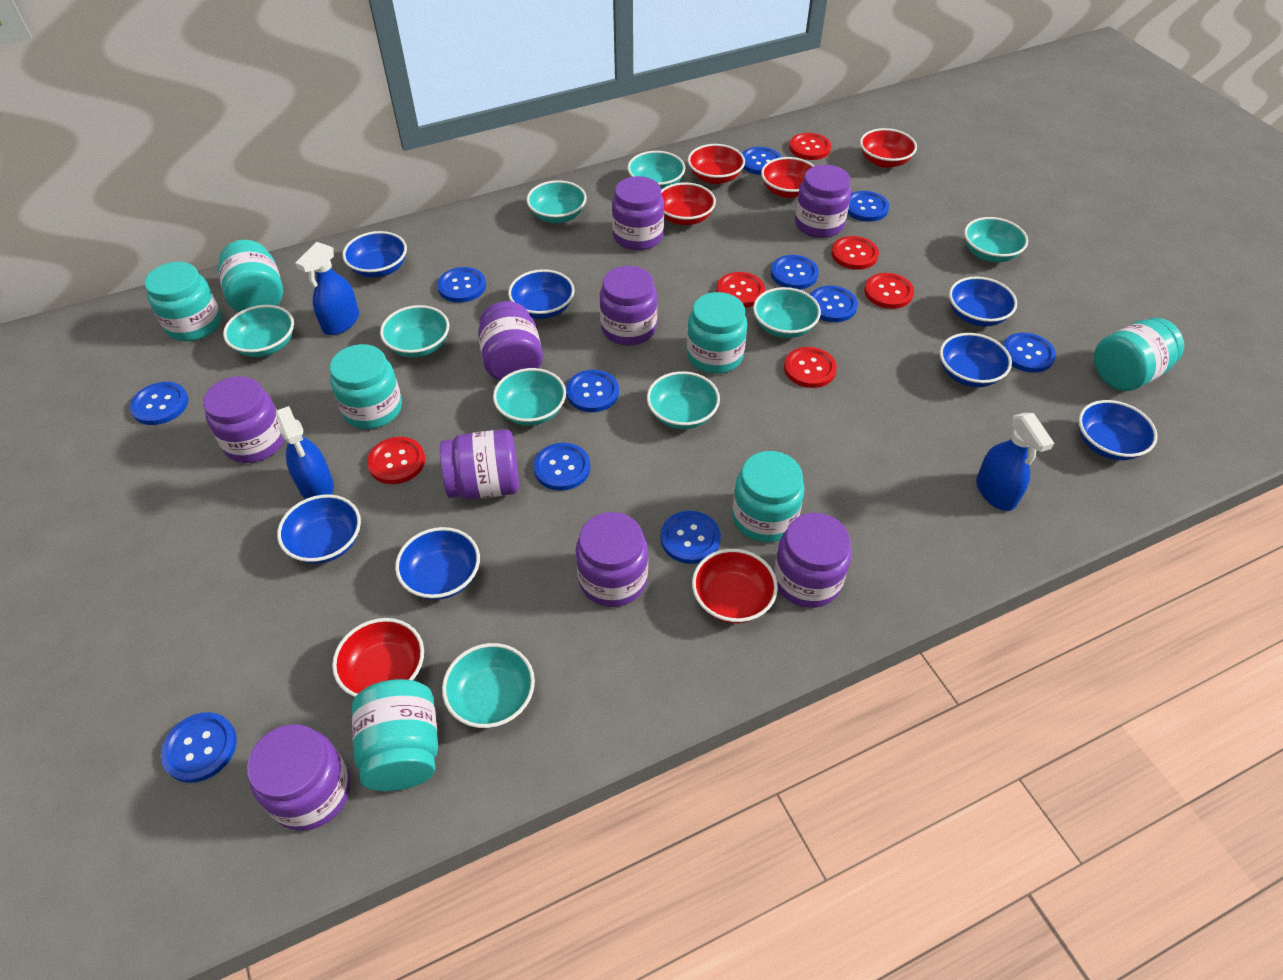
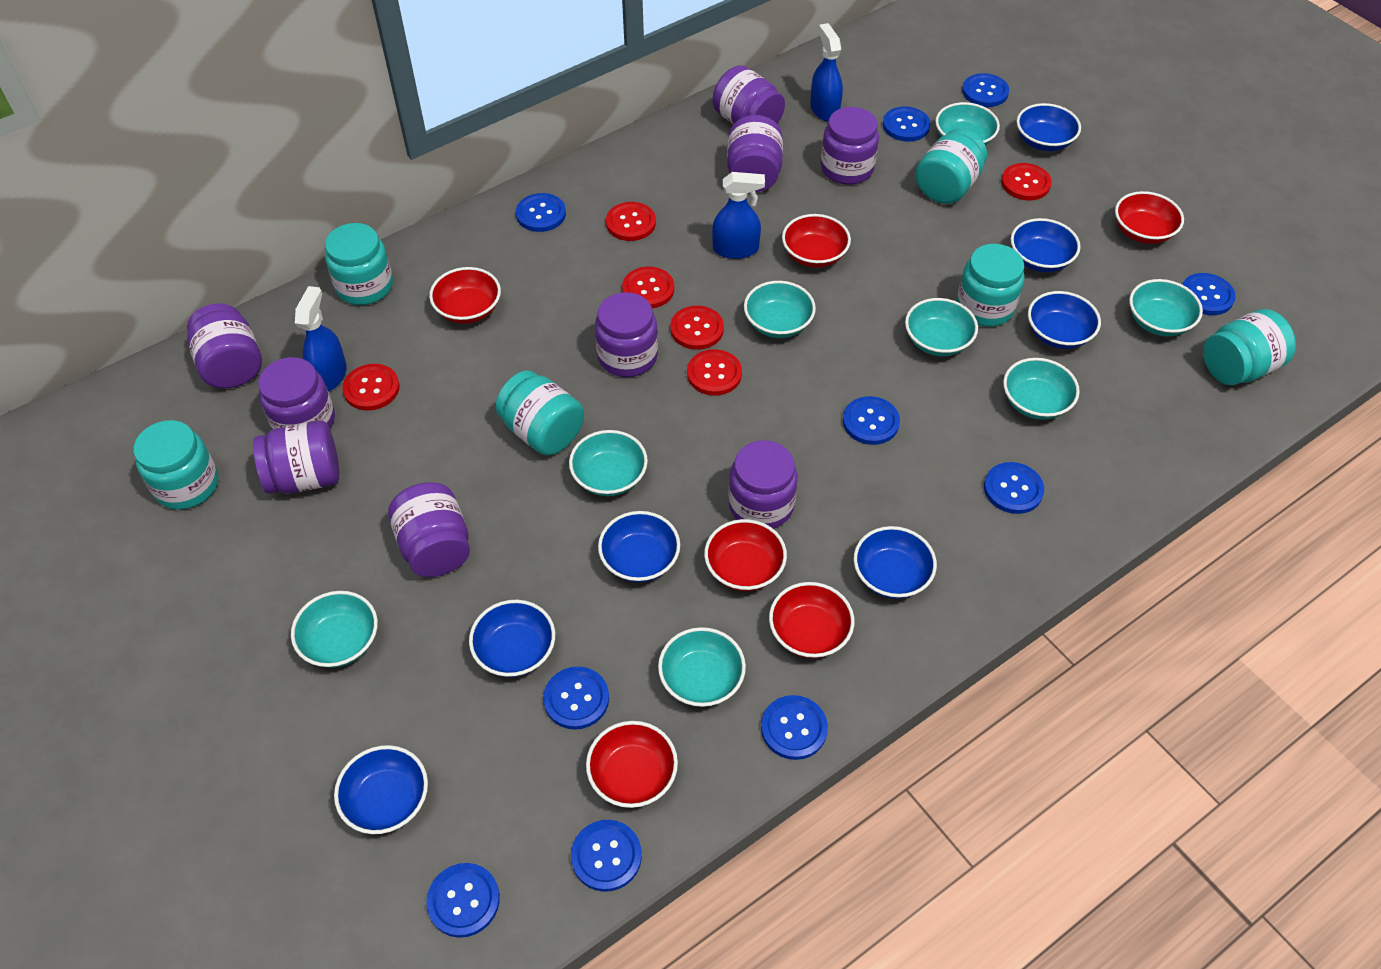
blue button: 11 -> 10
turquoise bowl: 9 -> 8
turquoise jar: 7 -> 6

